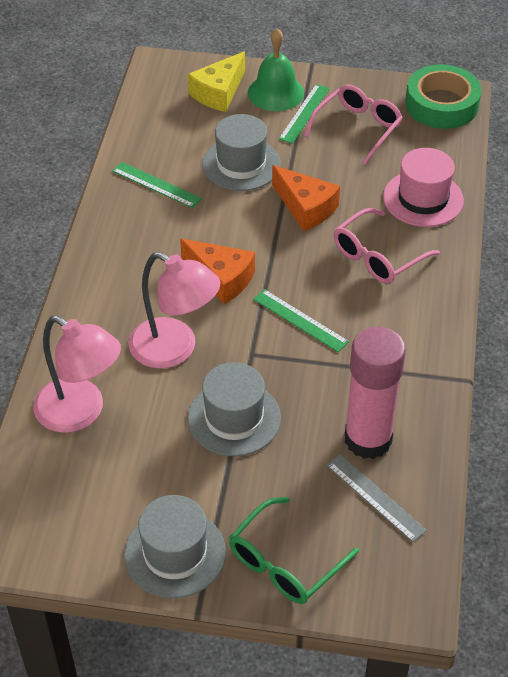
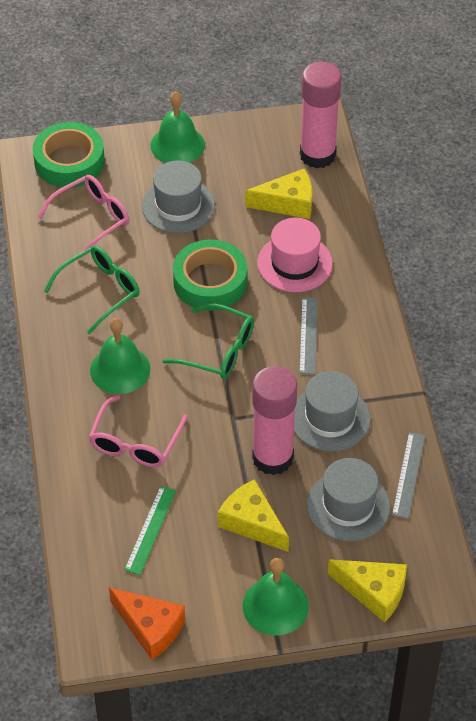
green bell: 1 -> 3
green glasses: 1 -> 2
green ruler: 3 -> 1
green tape: 1 -> 2
grey ruler: 1 -> 2
orange cheese: 2 -> 1
pink glue stick: 1 -> 2
pink lamp: 2 -> 0
yellow cheese: 1 -> 3

